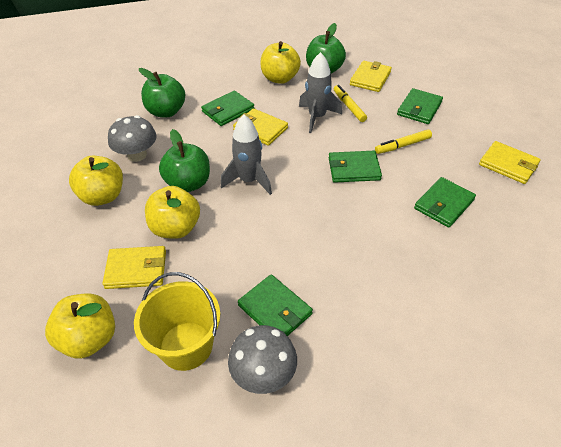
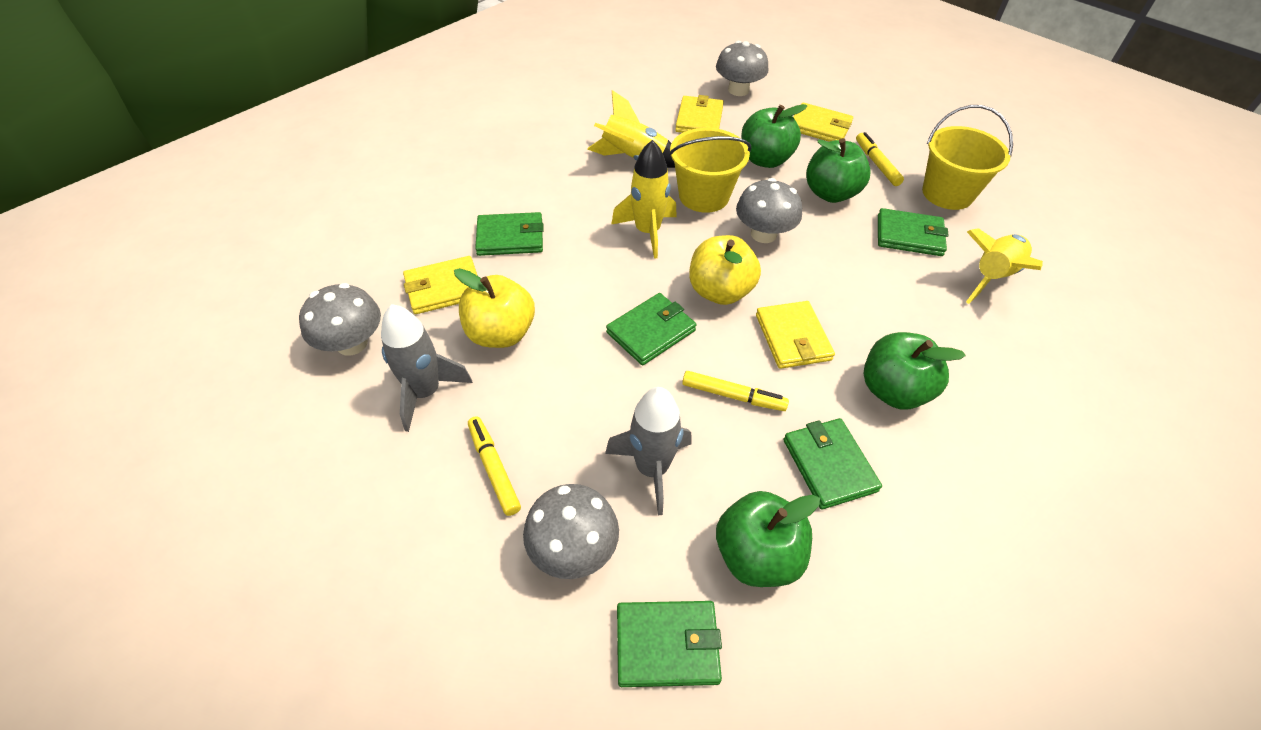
green apple: 3 -> 4
grey mushroom: 2 -> 4
yellow apple: 4 -> 2
yellow bucket: 1 -> 2
yellow marker: 2 -> 3
yellow rocket: 0 -> 3

